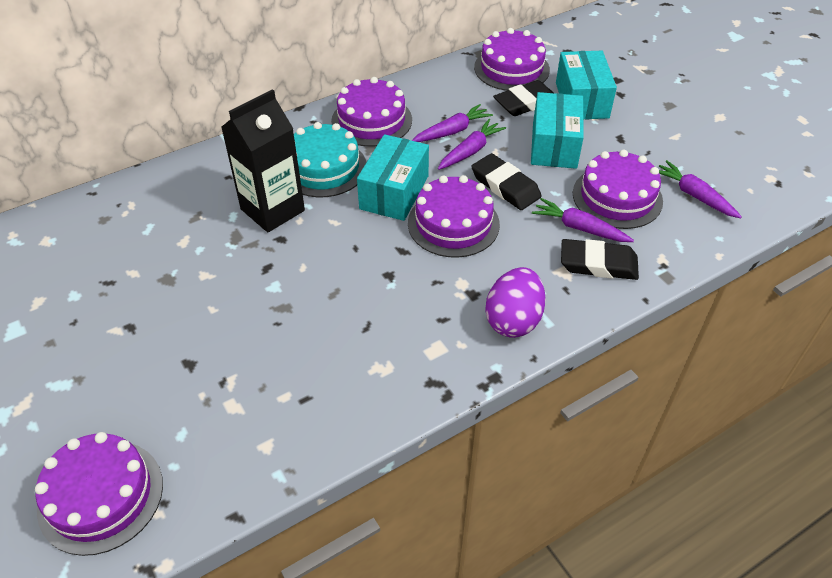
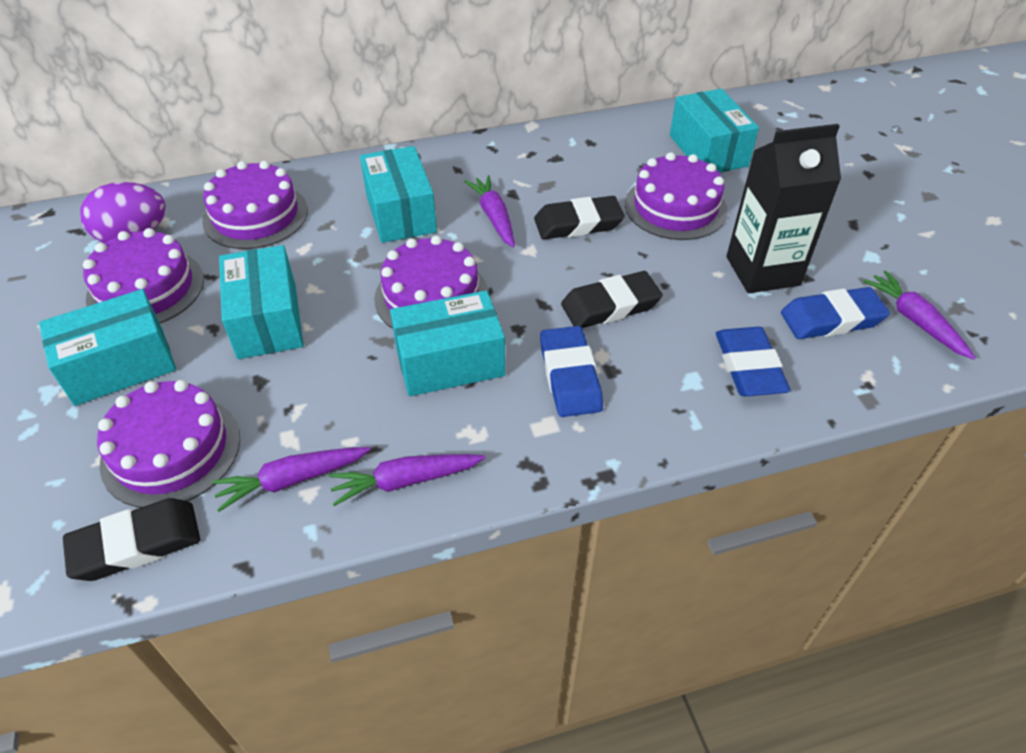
blue eraser: 0 -> 3
turquoise box: 3 -> 5
turquoise cake: 1 -> 0

